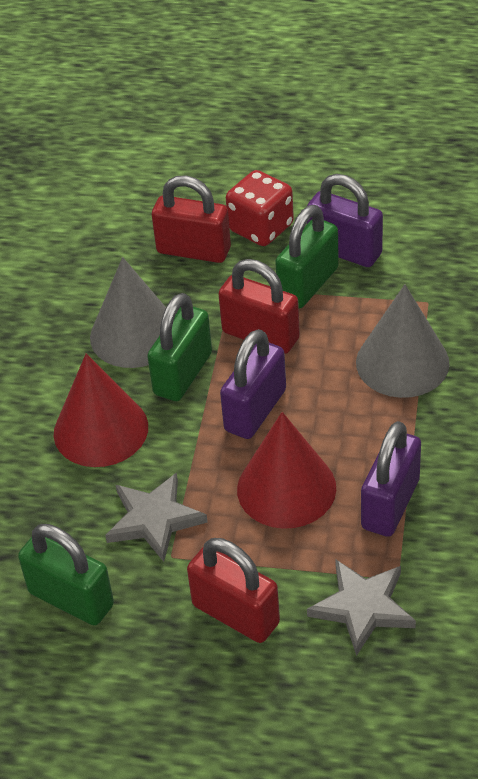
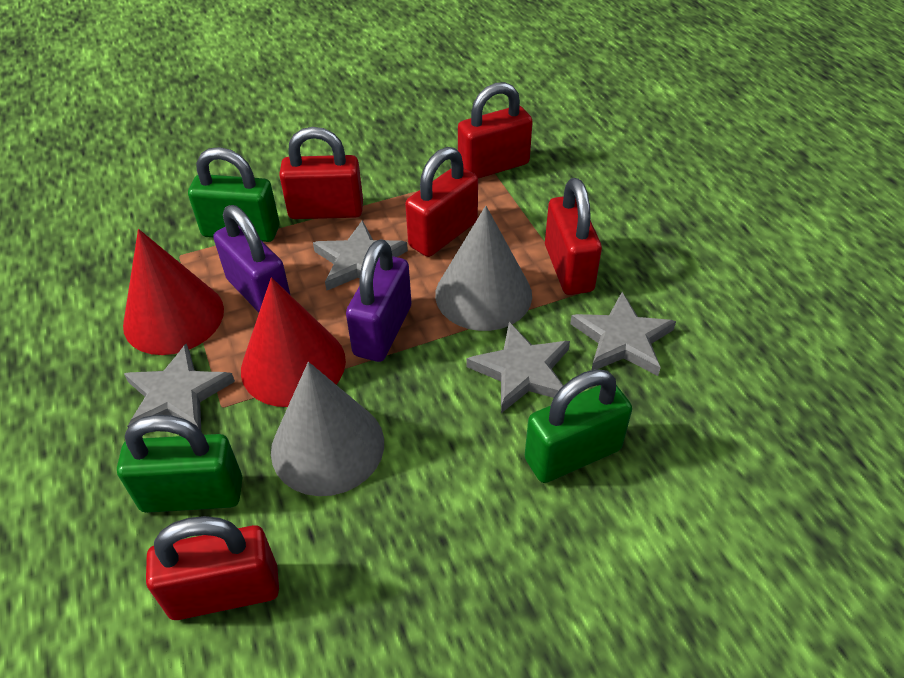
grey star: 2 -> 4
purple padlock: 3 -> 2
red dice: 1 -> 0
red padlock: 3 -> 5

